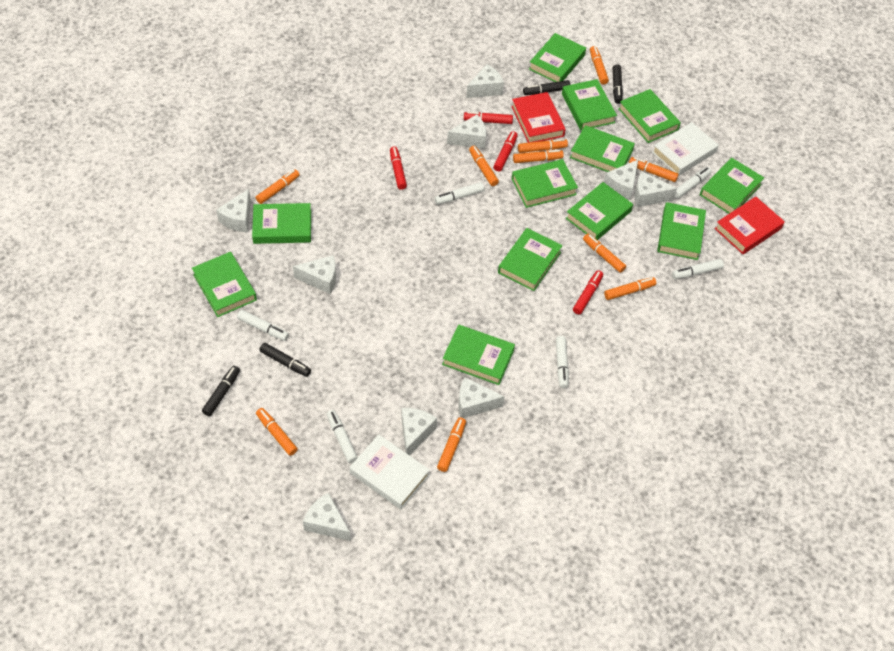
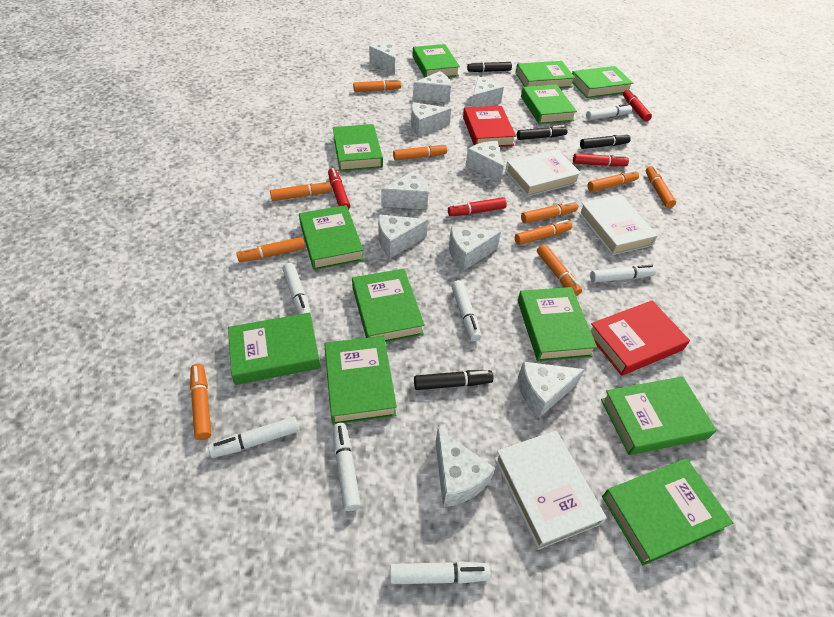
white book: 2 -> 3
white cheese: 9 -> 10
white marker: 6 -> 7

